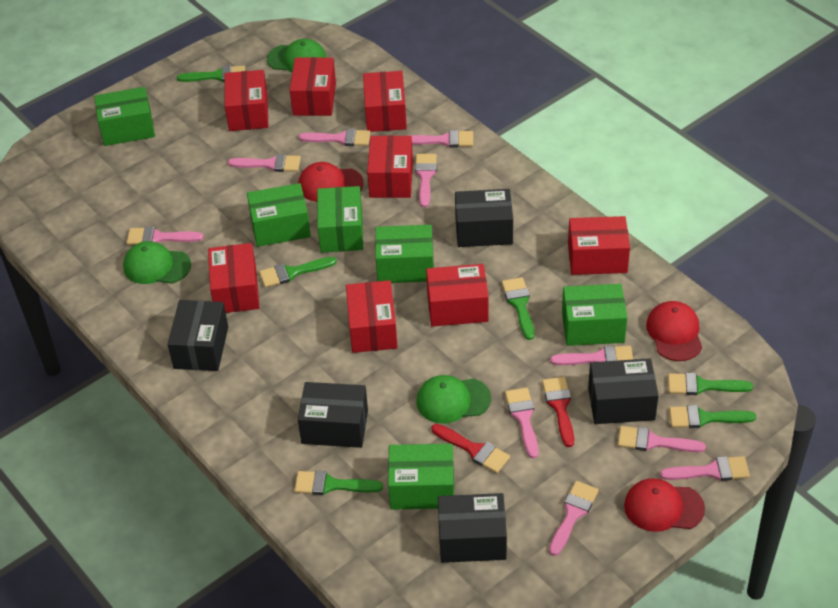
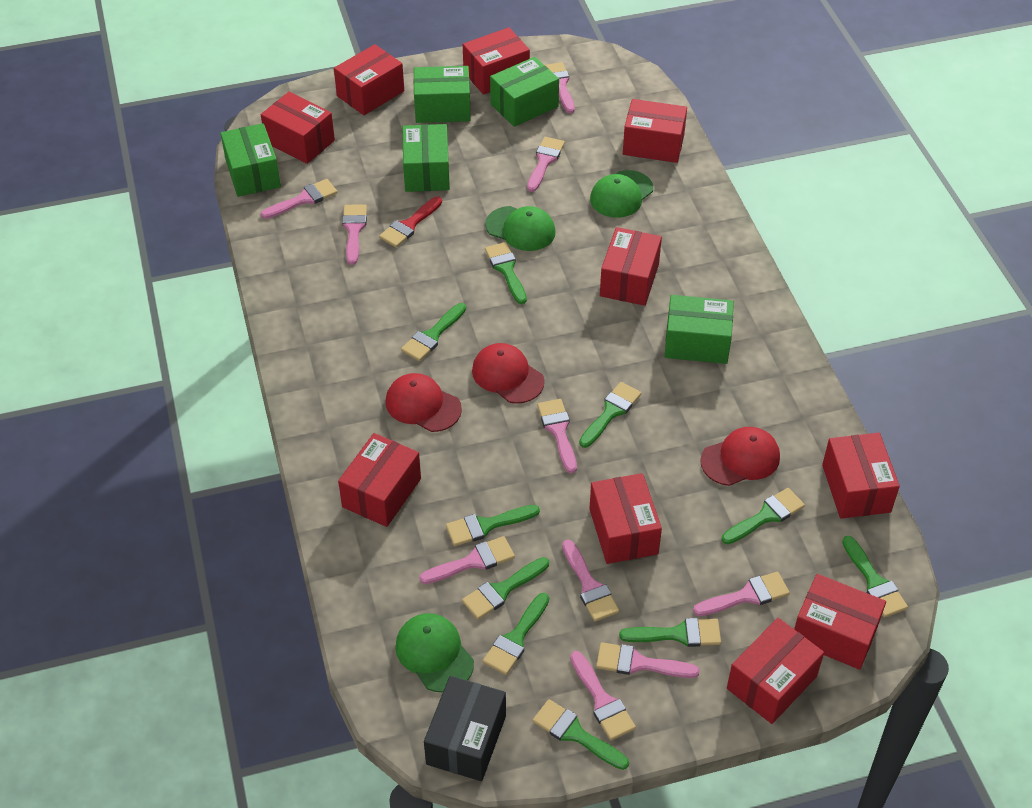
black box: 5 -> 1
green box: 6 -> 5
green brush: 6 -> 10
red box: 8 -> 10
red brush: 2 -> 1

